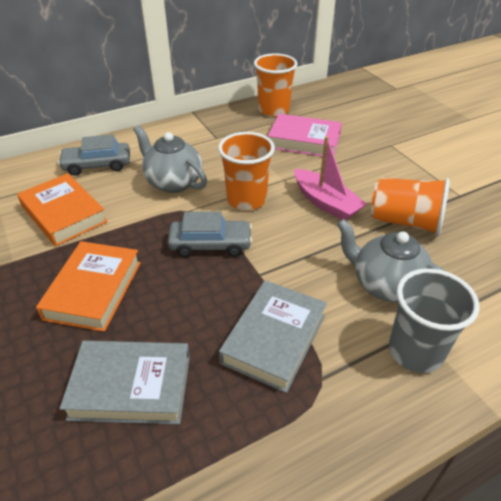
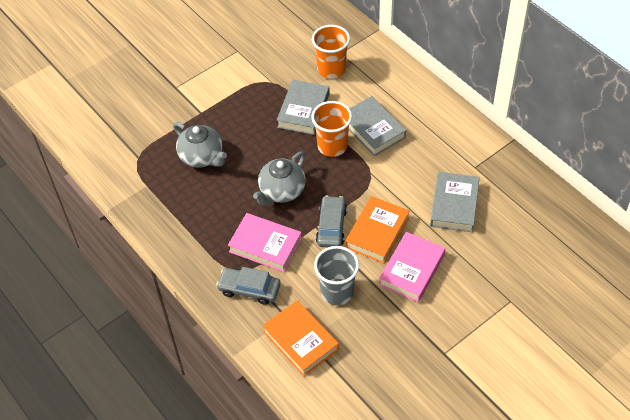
grey book: 2 -> 3
orange cup: 3 -> 2
pink boat: 1 -> 0
pink book: 1 -> 2

